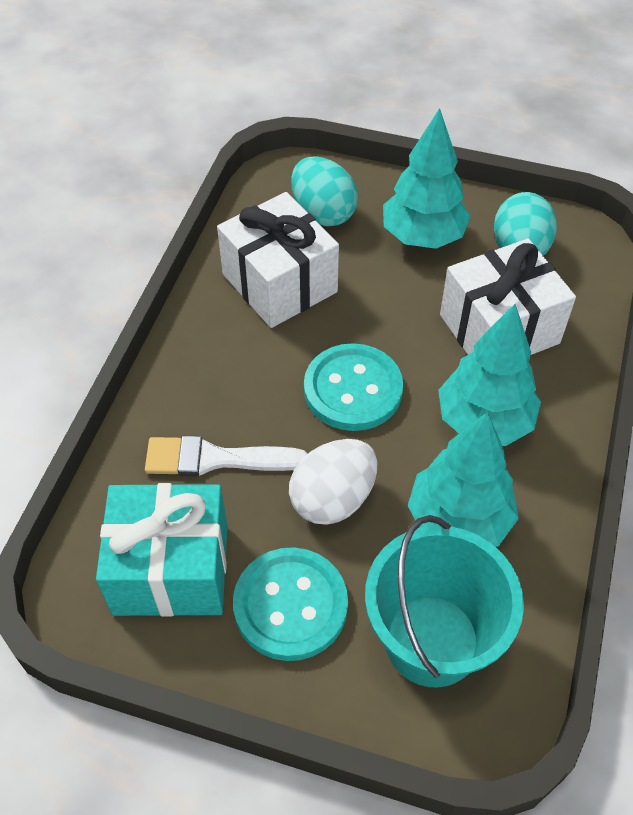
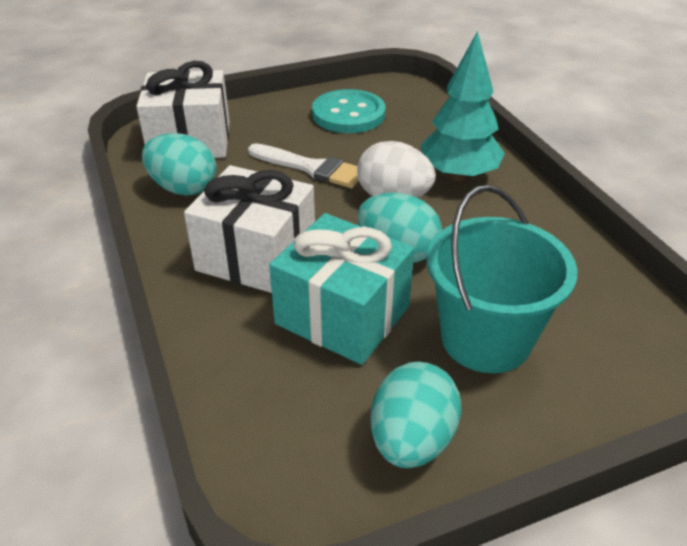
turquoise button: 2 -> 1
turquoise egg: 2 -> 3
turquoise tree: 3 -> 1

